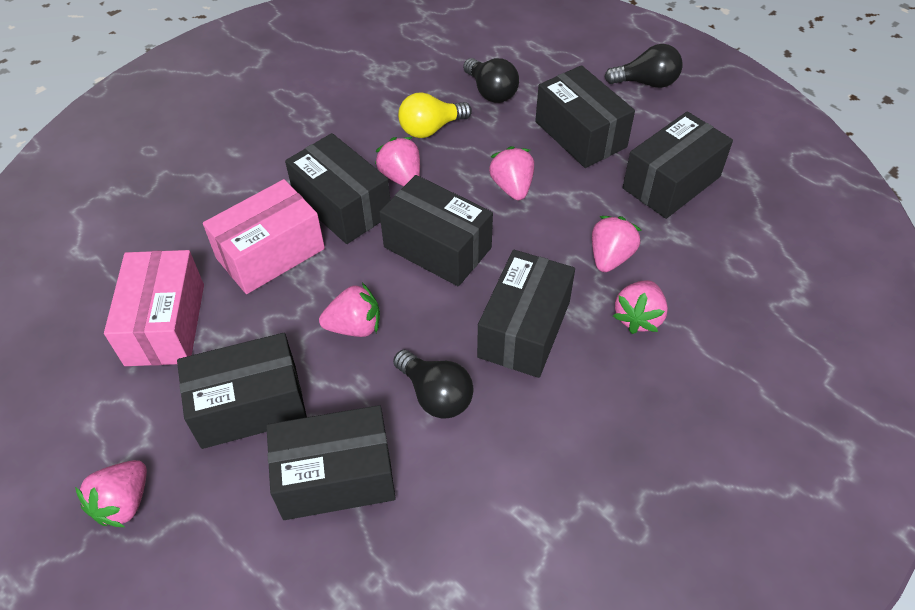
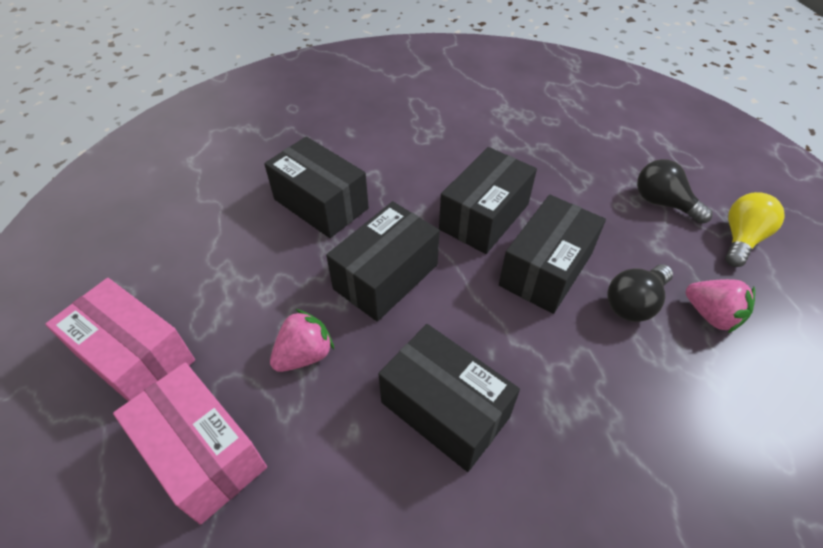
black box: 7 -> 5
black light bulb: 3 -> 2
pink strawberry: 6 -> 2

